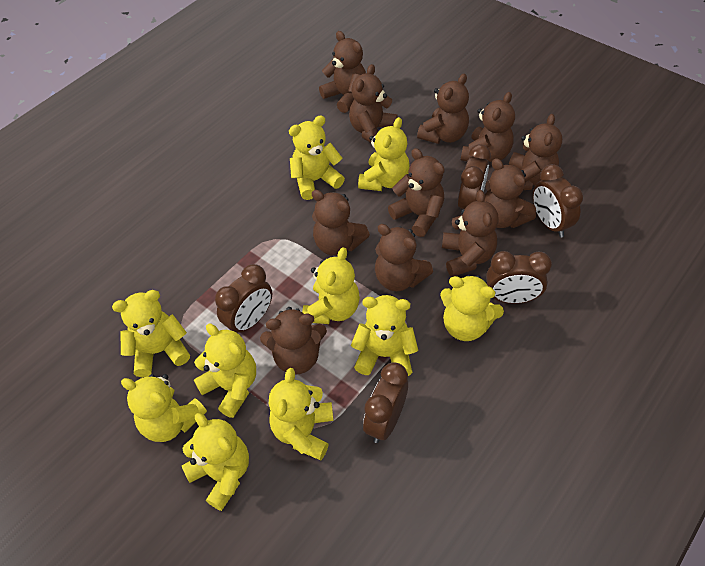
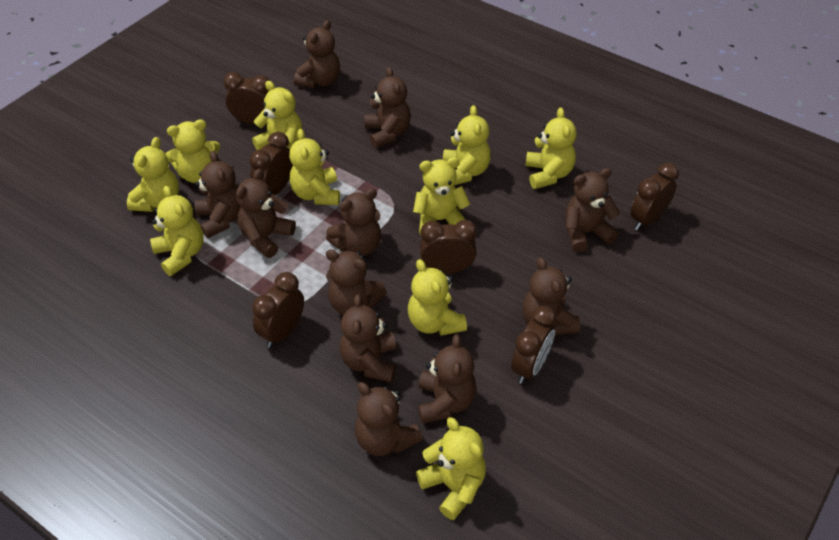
brown clock: 5 -> 6

